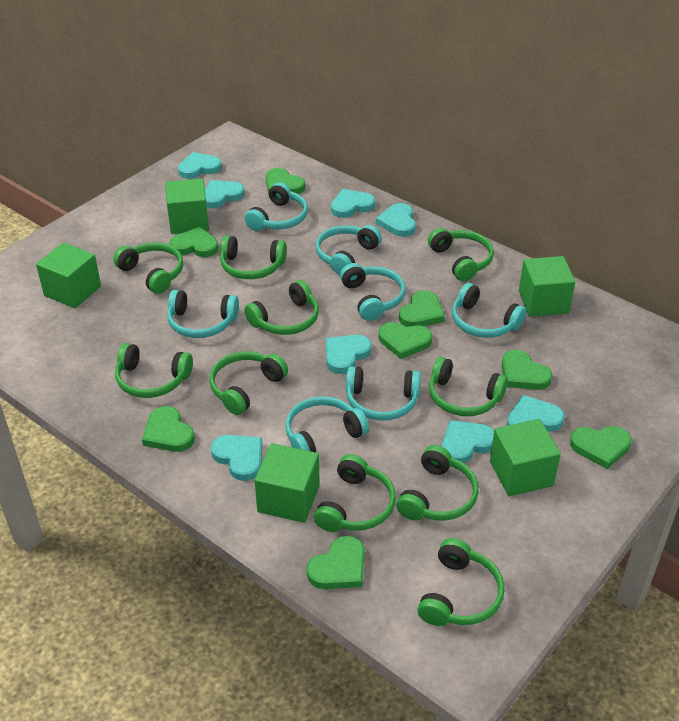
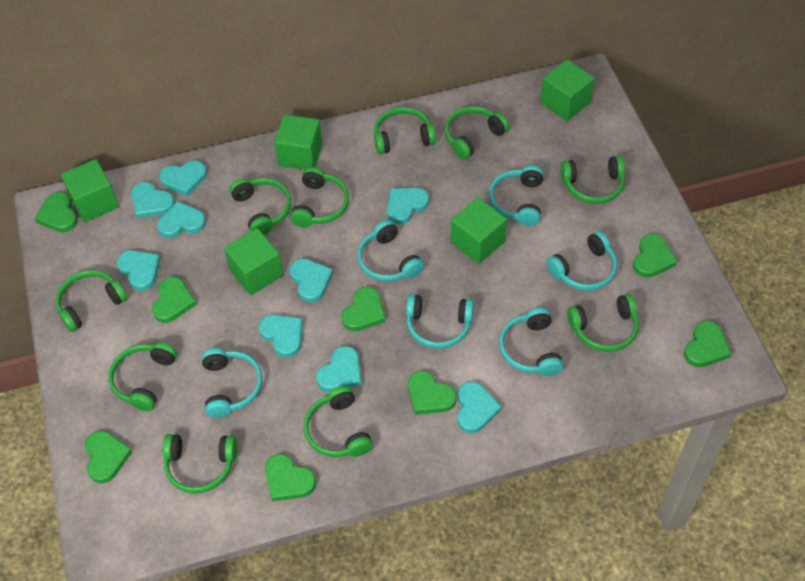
turquoise headphones: 7 -> 6
turquoise heart: 8 -> 9

